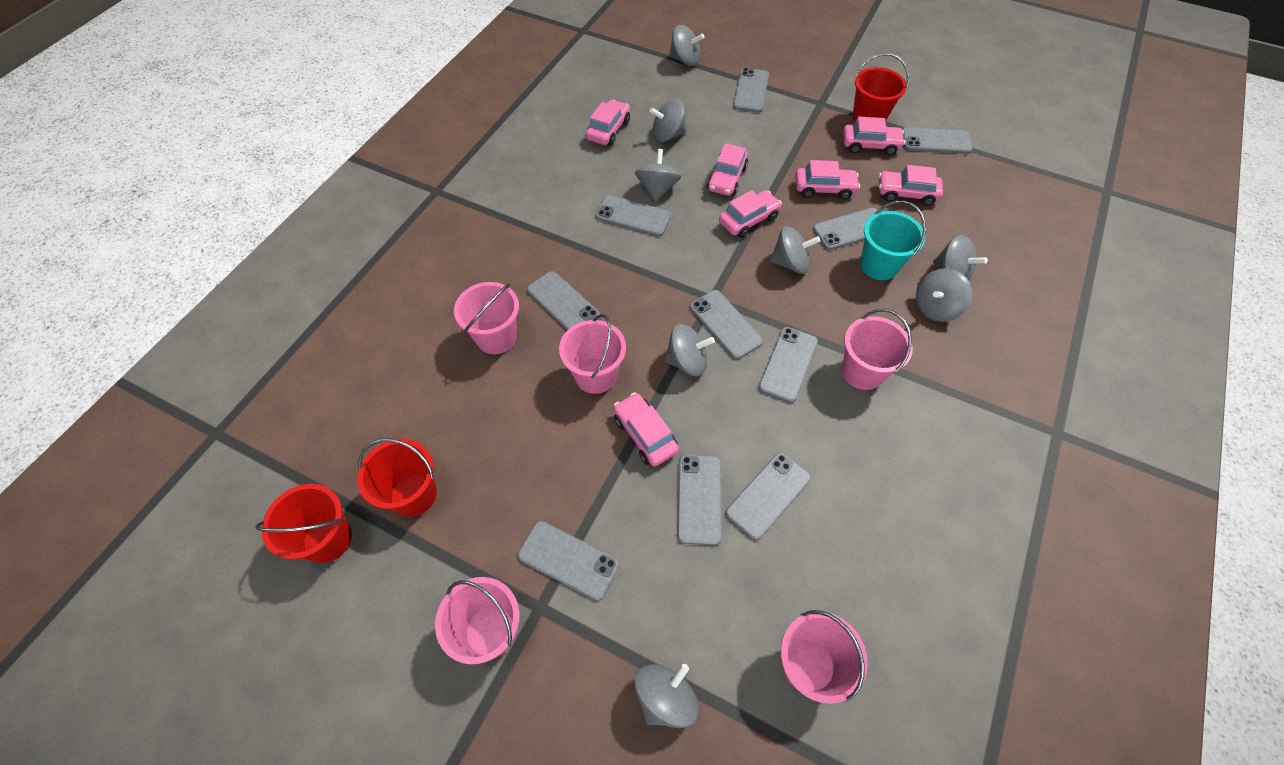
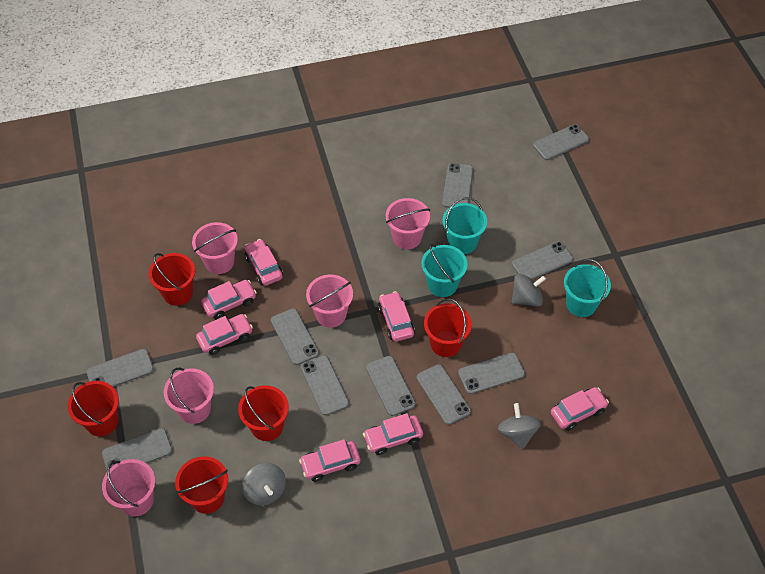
grey spinning top: 8 -> 3
red bucket: 3 -> 5
turquoise bucket: 1 -> 3

